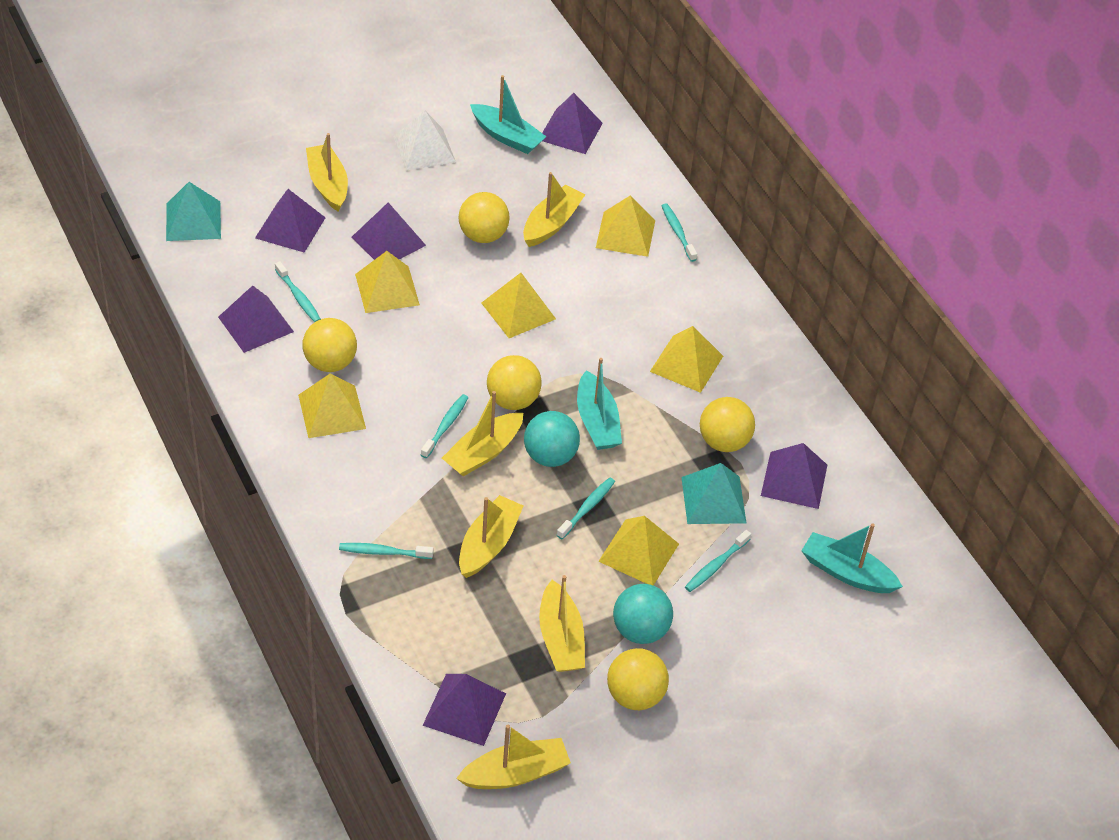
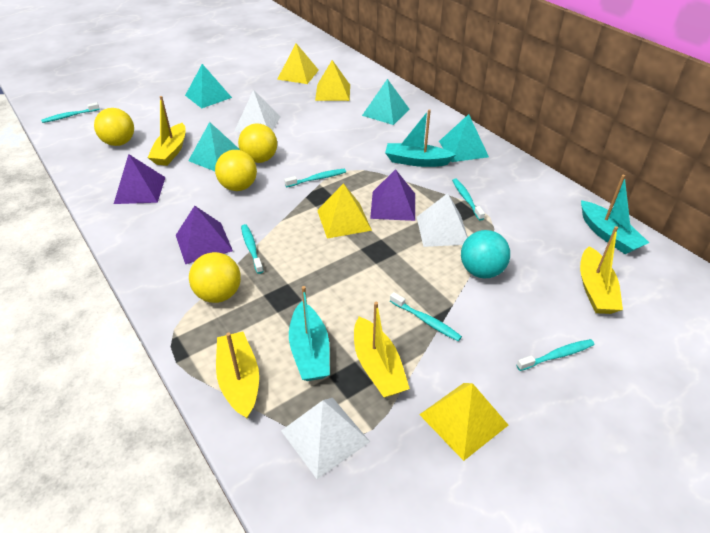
purple pyramid: 6 -> 3
turquoise ball: 2 -> 1
turquoise pyramid: 2 -> 4
white pyramid: 1 -> 3
yellow ball: 5 -> 4
yellow boat: 6 -> 4
yellow pyramid: 6 -> 4

